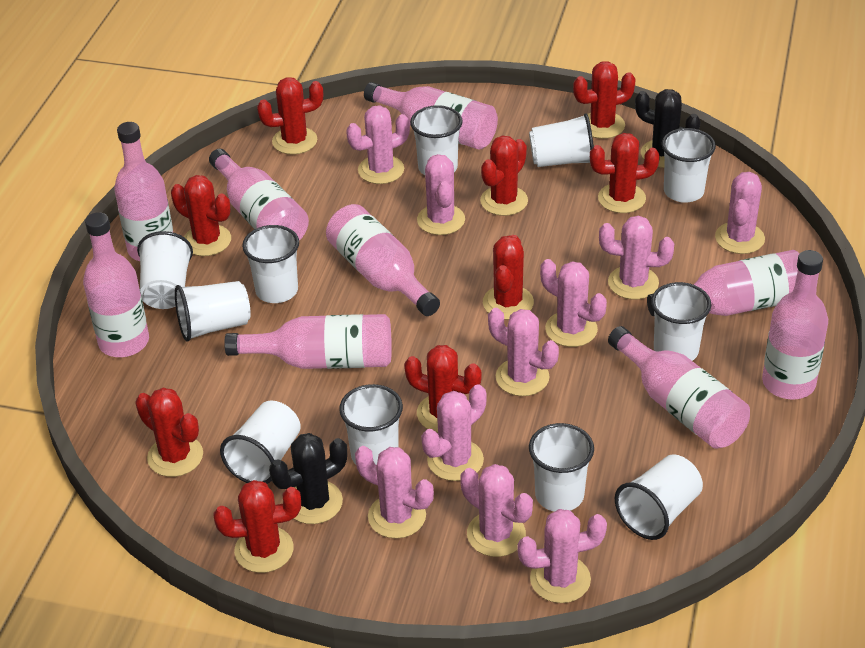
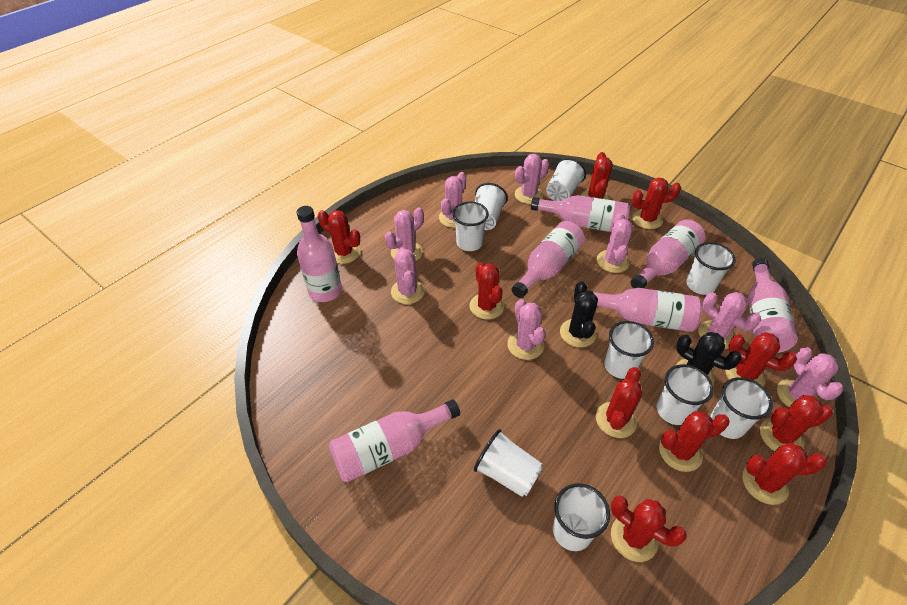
pink bottle: 9 -> 7
pink cactus: 10 -> 8
red cactus: 9 -> 10
white cup: 11 -> 9

